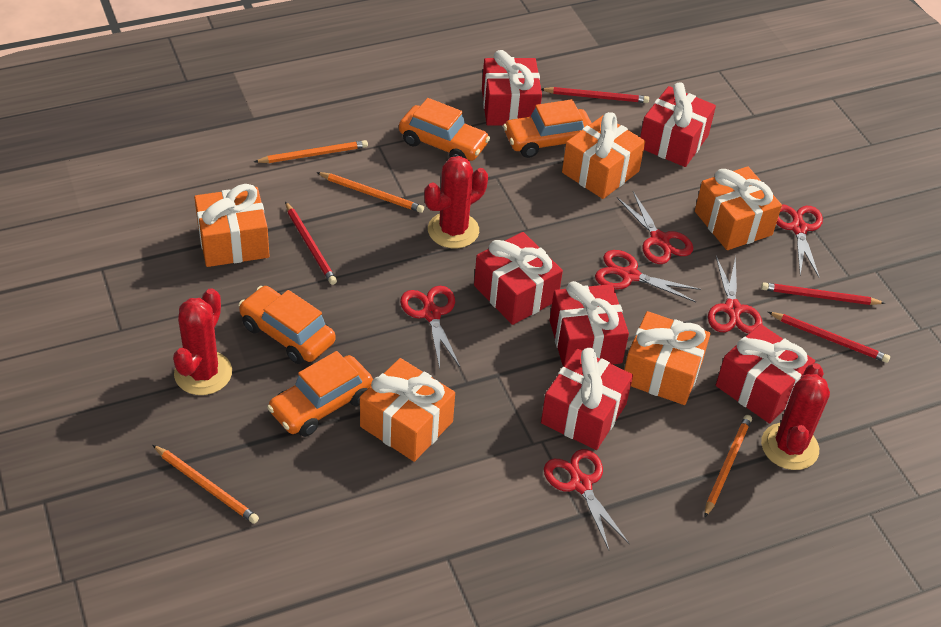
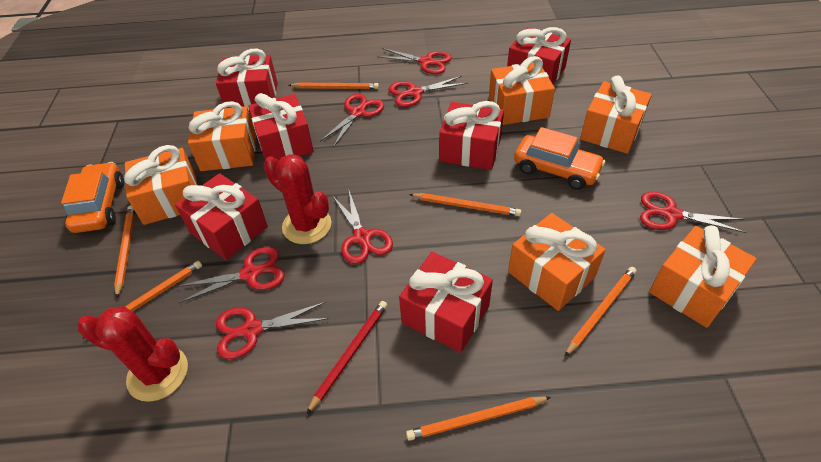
orange car: 4 -> 2
orange gift: 5 -> 6
orange pencil: 4 -> 6
red cactus: 3 -> 2
red pencil: 4 -> 1
red scissors: 6 -> 7

